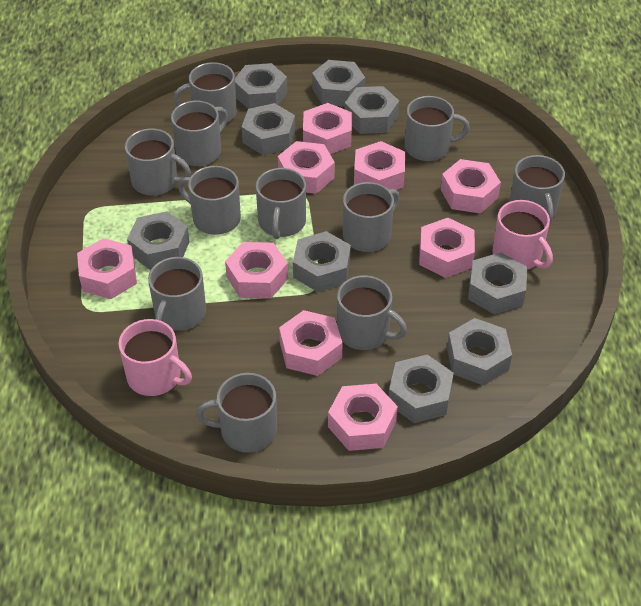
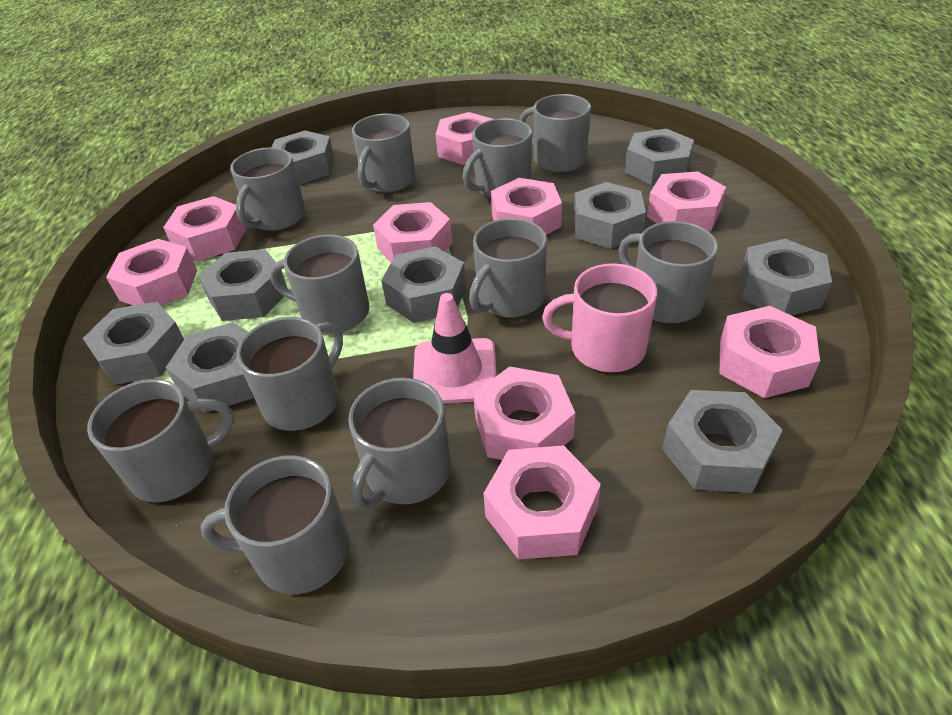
pink mug: 2 -> 1
pink traffic cone: 0 -> 1

